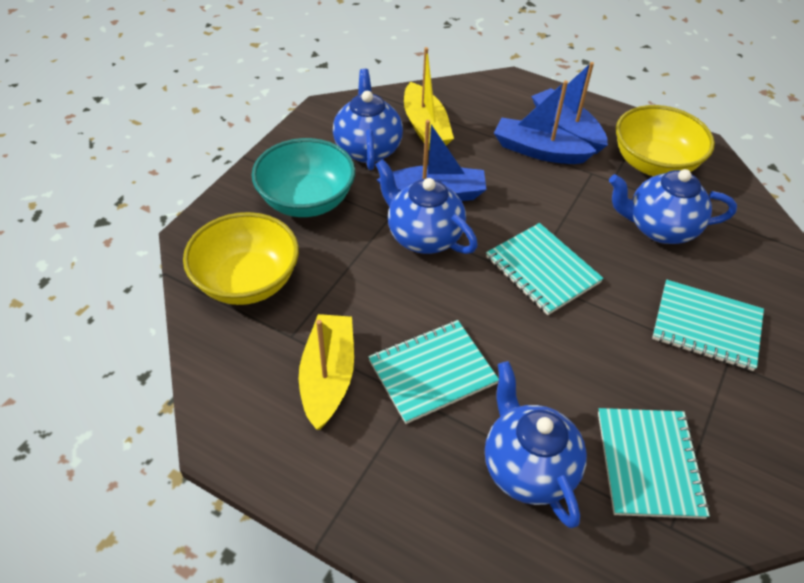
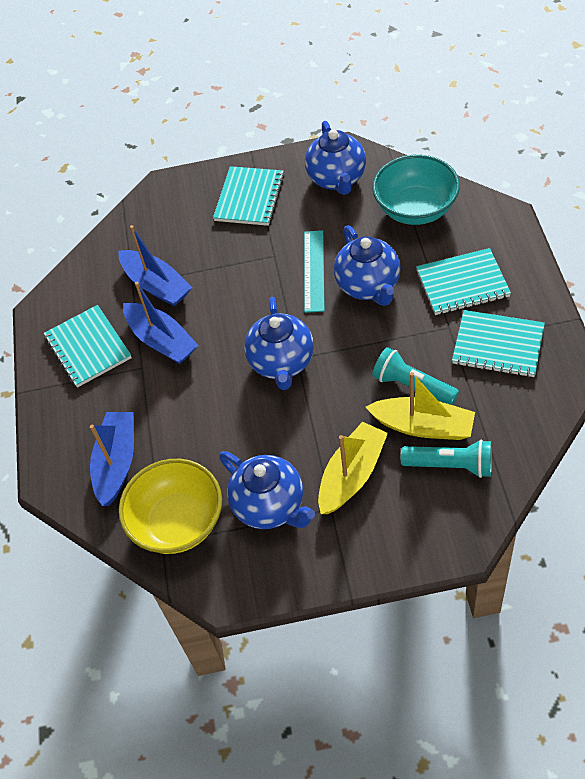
turquoise flashlight: 0 -> 2
turquoise ruler: 0 -> 1
yellow bowl: 2 -> 1

